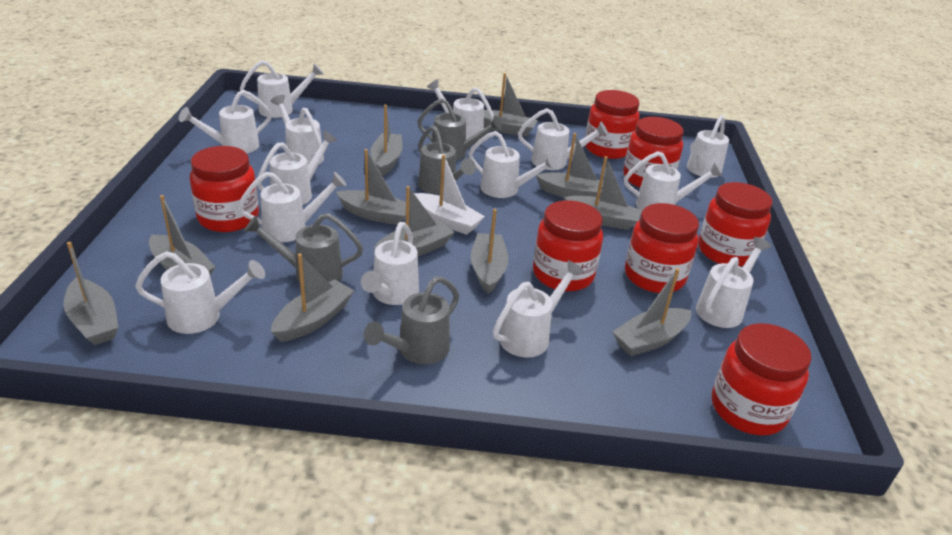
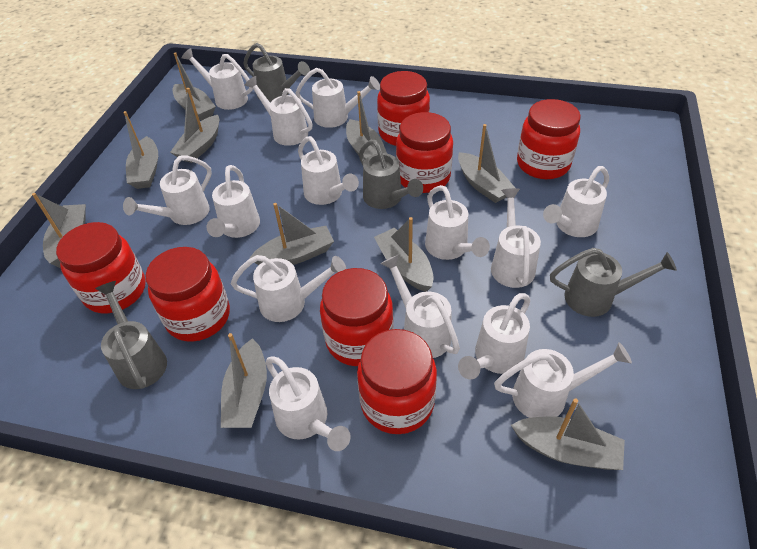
grey boat: 11 -> 10
white boat: 1 -> 0

